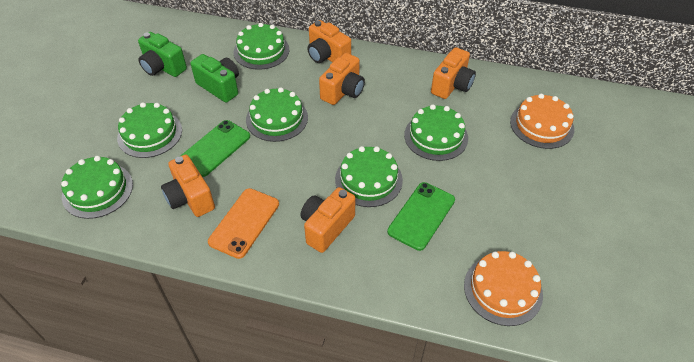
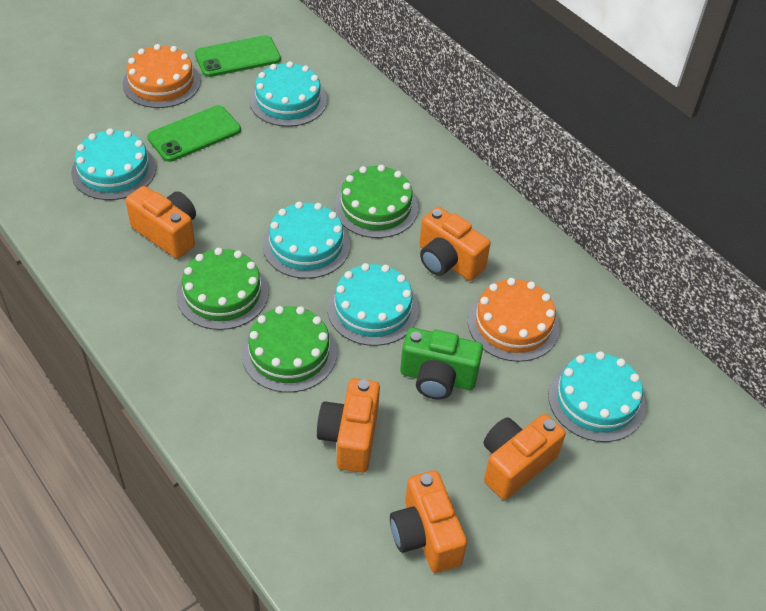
green cake: 6 -> 3
green camera: 2 -> 1
orange phone: 1 -> 0
turquoise cake: 0 -> 5

